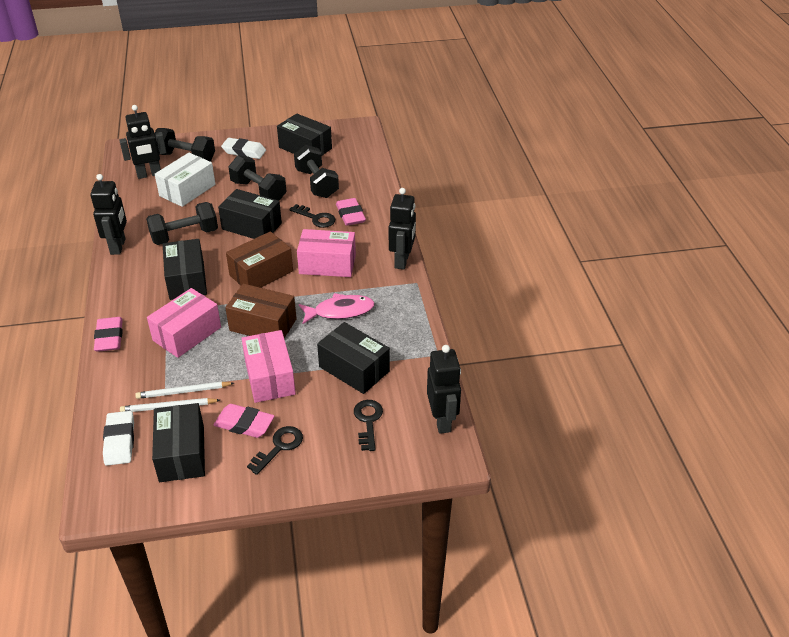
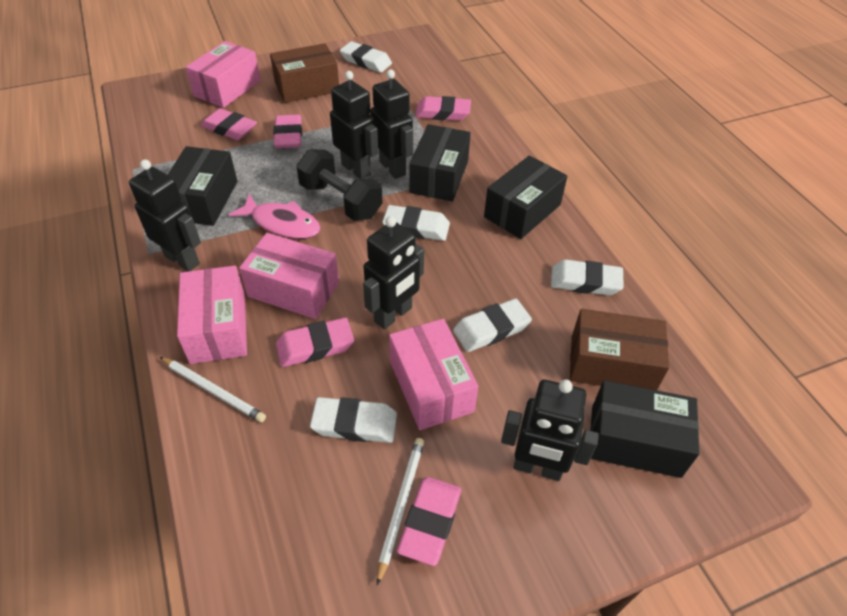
black box: 5 -> 4
black dumbbell: 4 -> 1
black key: 3 -> 0
black robot: 4 -> 5
pink box: 3 -> 4
pink eraser: 3 -> 5
white box: 1 -> 0
white eraser: 2 -> 5

